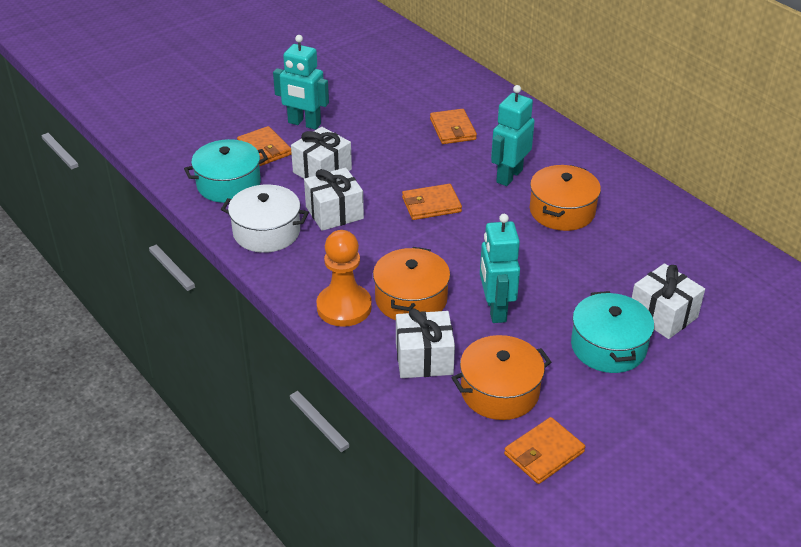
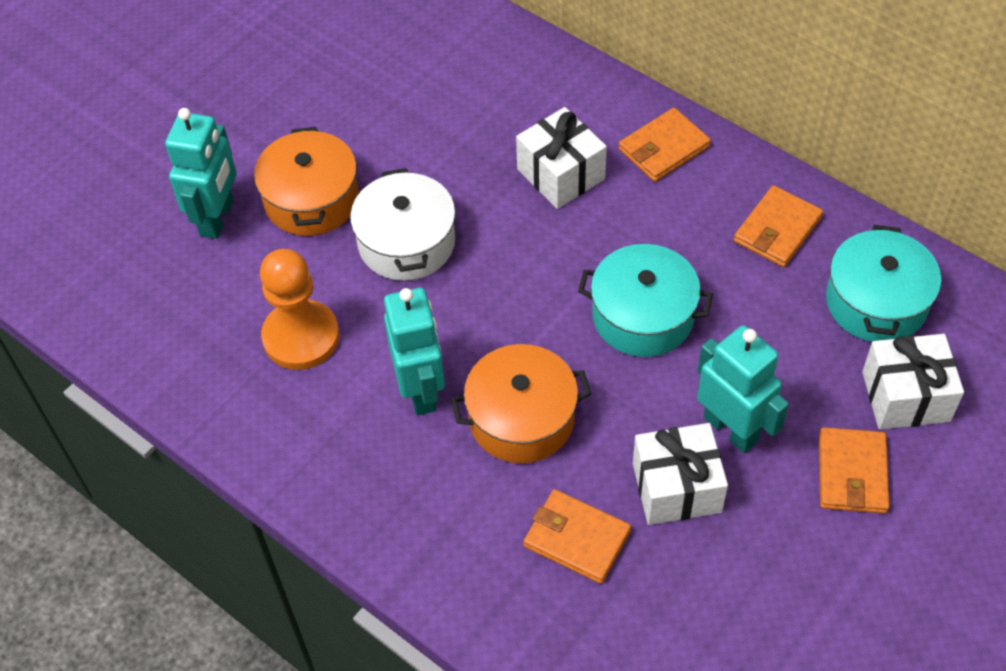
orange pot: 3 -> 2
white gift: 4 -> 3

